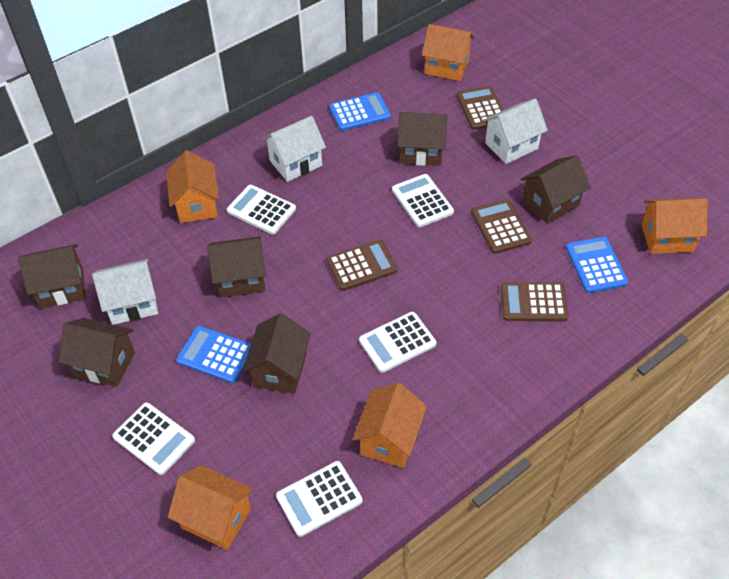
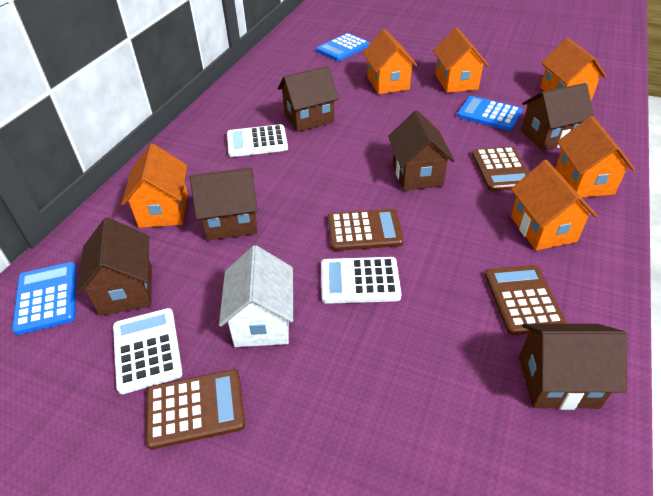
orange house: 5 -> 6
white calculator: 5 -> 3
white house: 3 -> 1

